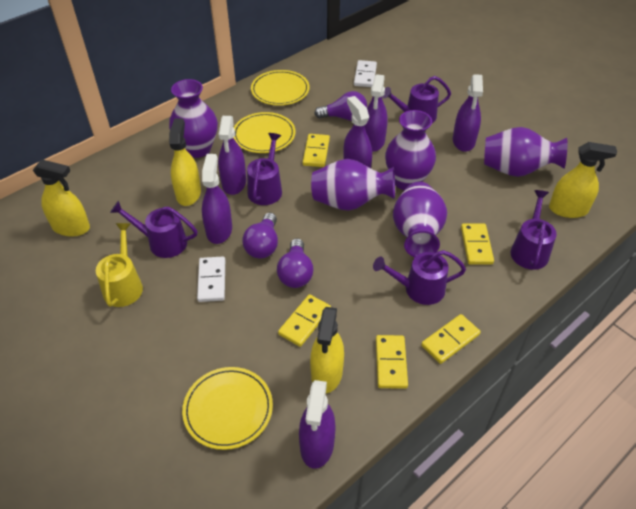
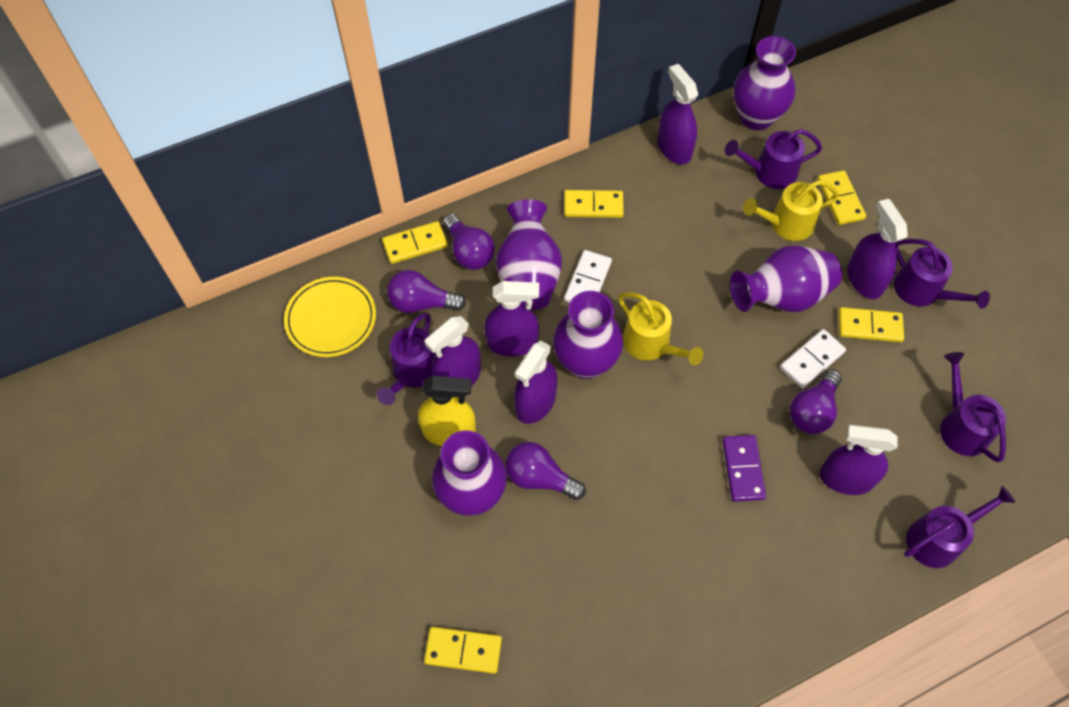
purple domino: 0 -> 1
purple light bulb: 3 -> 4
yellow plate: 3 -> 1
yellow spray bottle: 4 -> 1
yellow watering can: 1 -> 2

